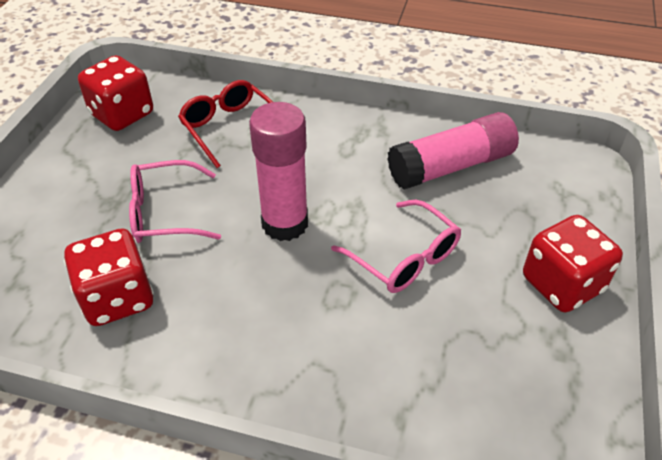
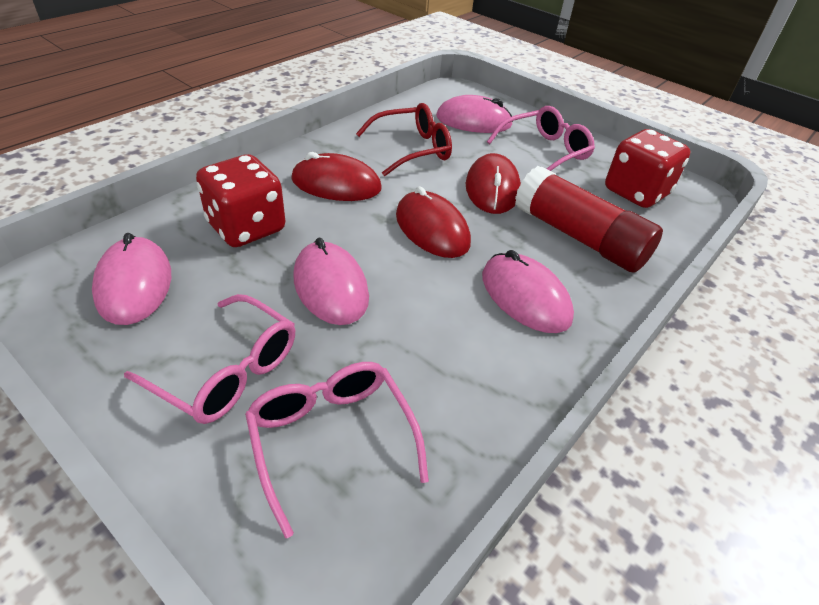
pink glasses: 2 -> 3
pink glue stick: 2 -> 0
pink mouse: 0 -> 4
red dice: 3 -> 2
red glue stick: 0 -> 1
red mouse: 0 -> 3

